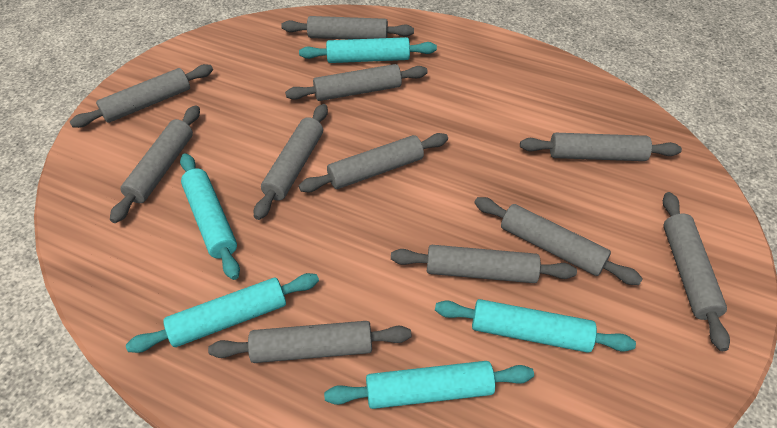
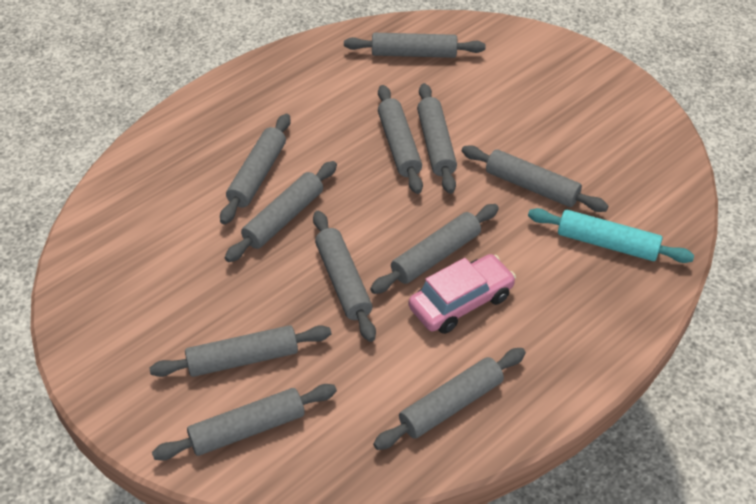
pink car: 0 -> 1
turquoise rolling pin: 5 -> 1

